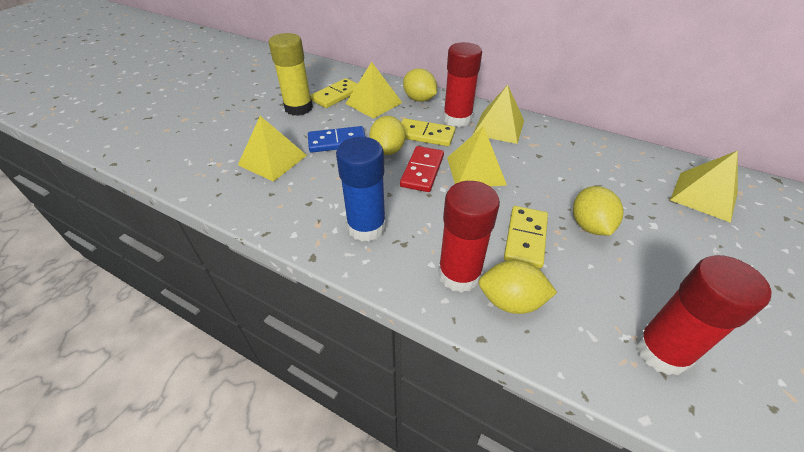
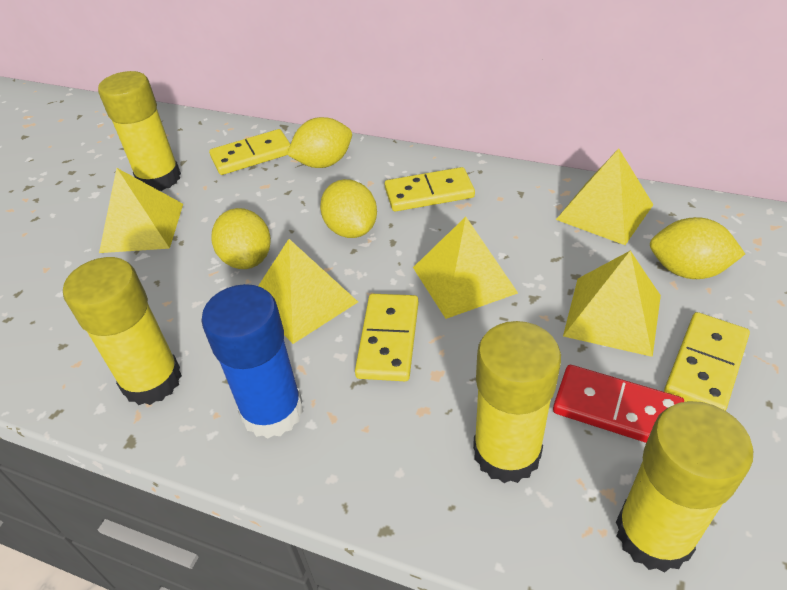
blue domino: 1 -> 0
red glue stick: 3 -> 0
yellow domino: 3 -> 4
yellow glue stick: 1 -> 4

